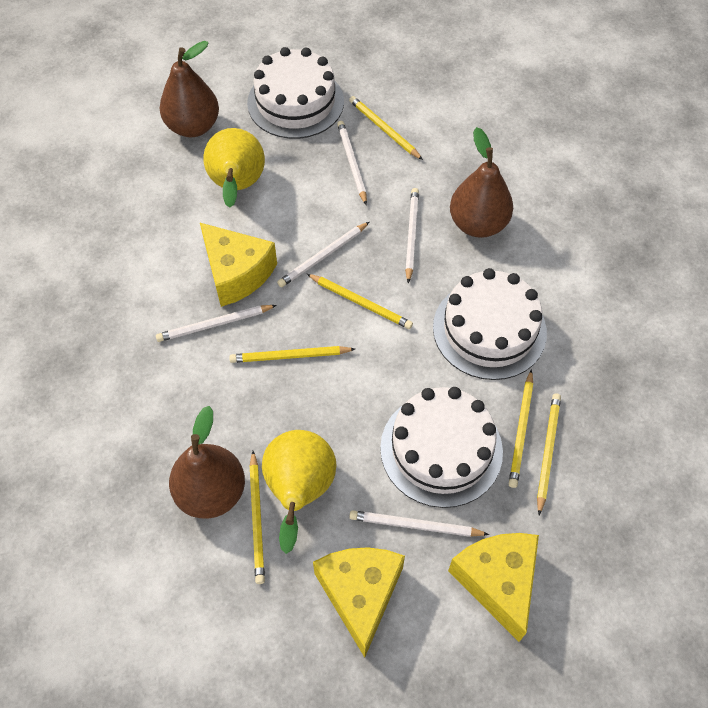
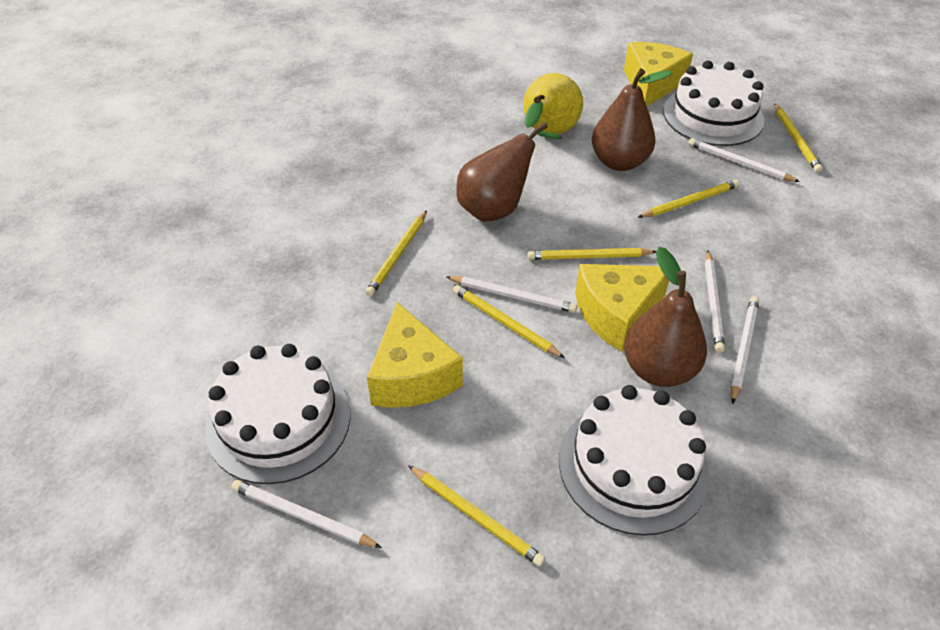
yellow pear: 2 -> 1

